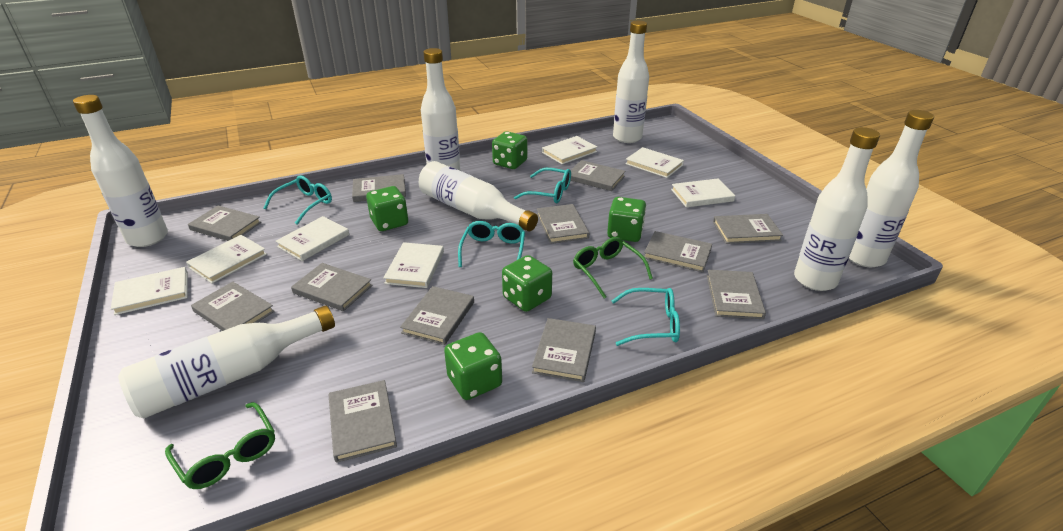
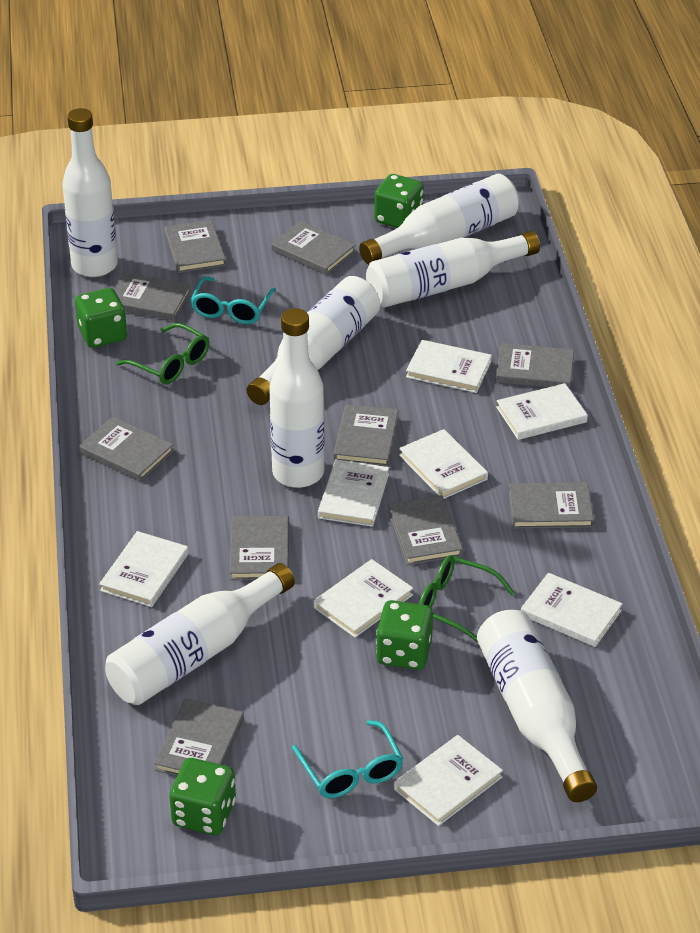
green dice: 5 -> 4
grey book: 12 -> 10
turquoise glasses: 4 -> 2
white book: 7 -> 8

